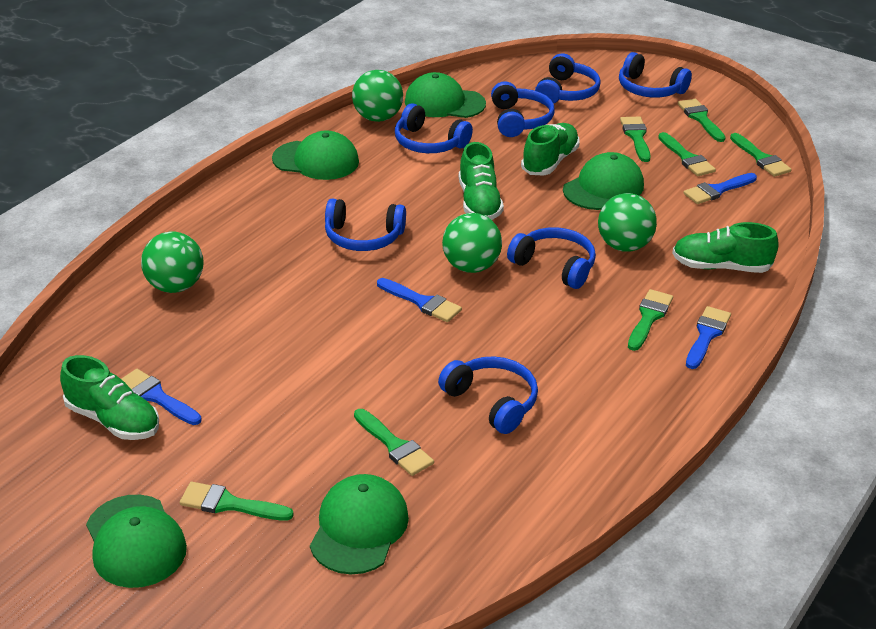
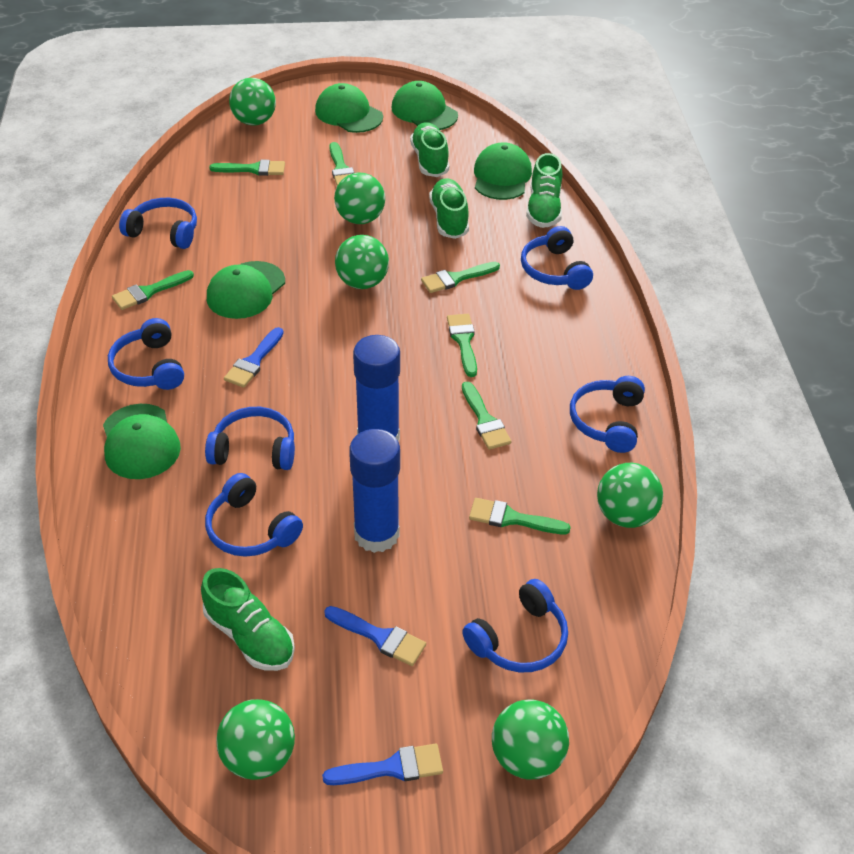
blue brush: 4 -> 3
blue glue stick: 0 -> 2
green ball: 4 -> 6

